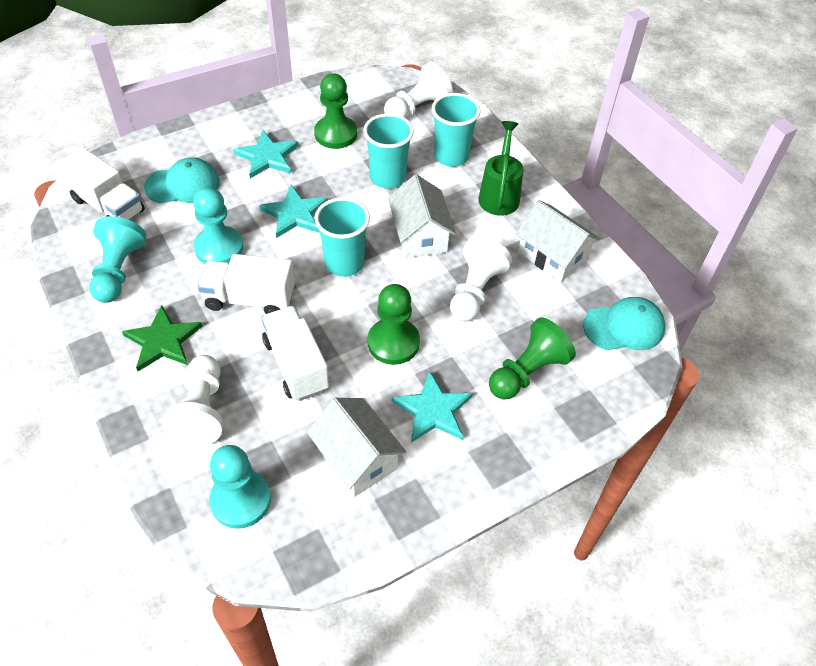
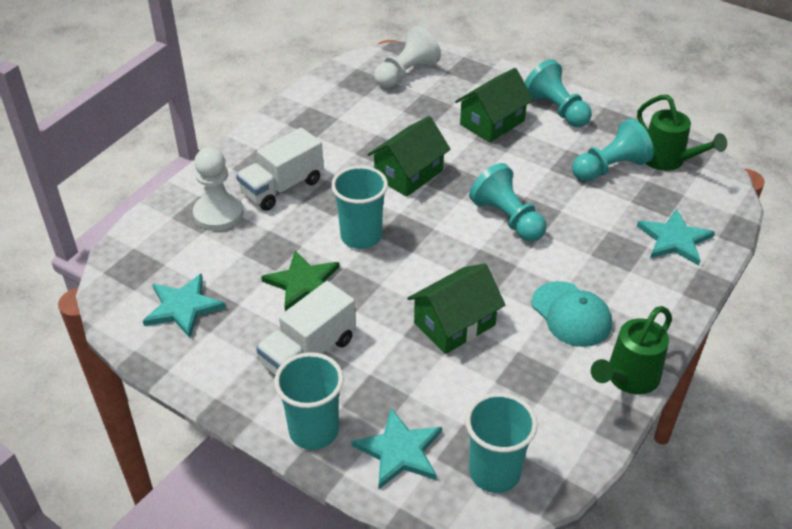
green house: 0 -> 3
green pawn: 3 -> 0
green watering can: 1 -> 2
turquoise cap: 2 -> 1
white house: 3 -> 0
white pawn: 3 -> 2
white truck: 3 -> 2

